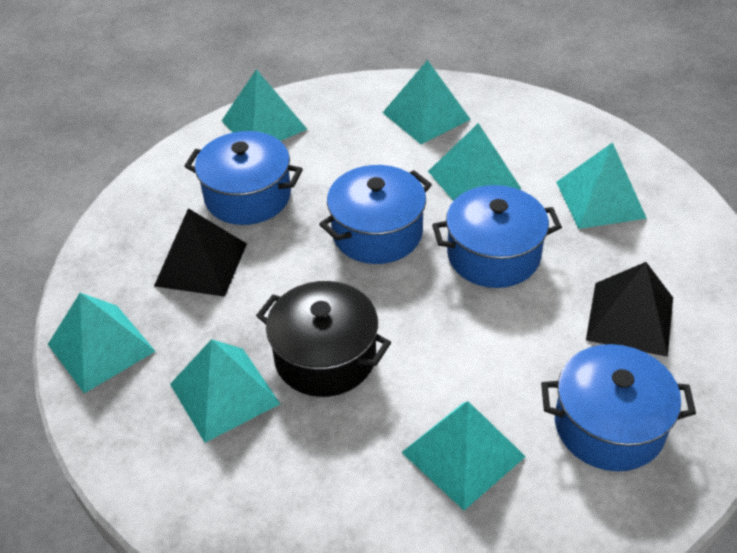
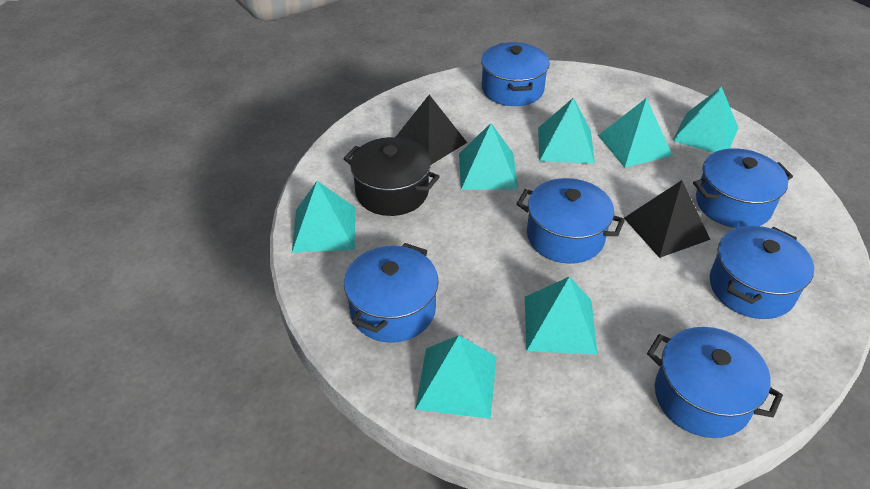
blue pot: 4 -> 6

